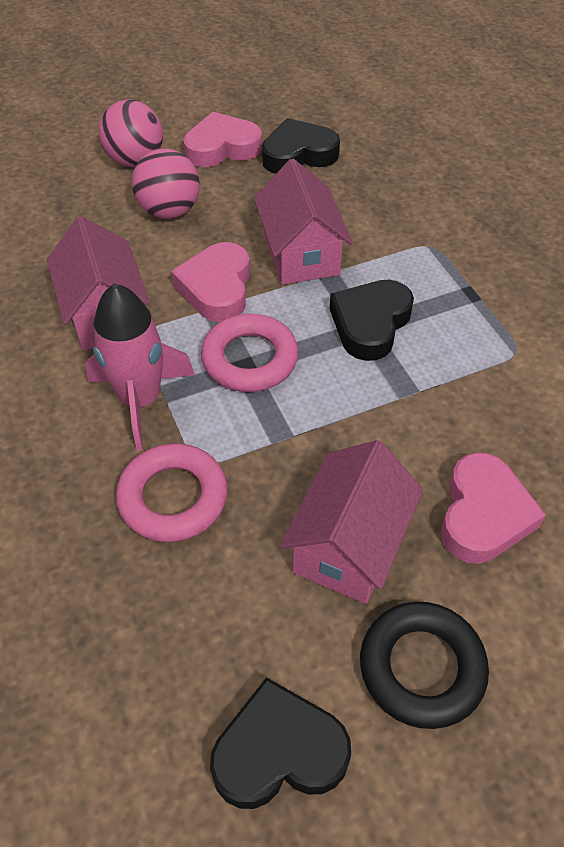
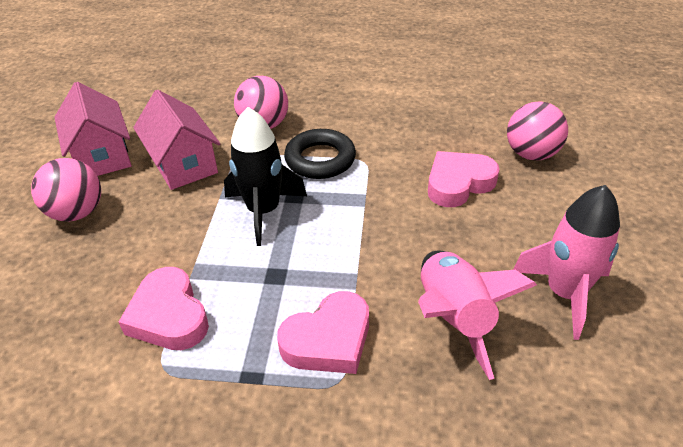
black heart: 3 -> 0
black rocket: 0 -> 1
pink ball: 2 -> 3
pink house: 3 -> 2
pink ring: 2 -> 0
pink rocket: 1 -> 2

